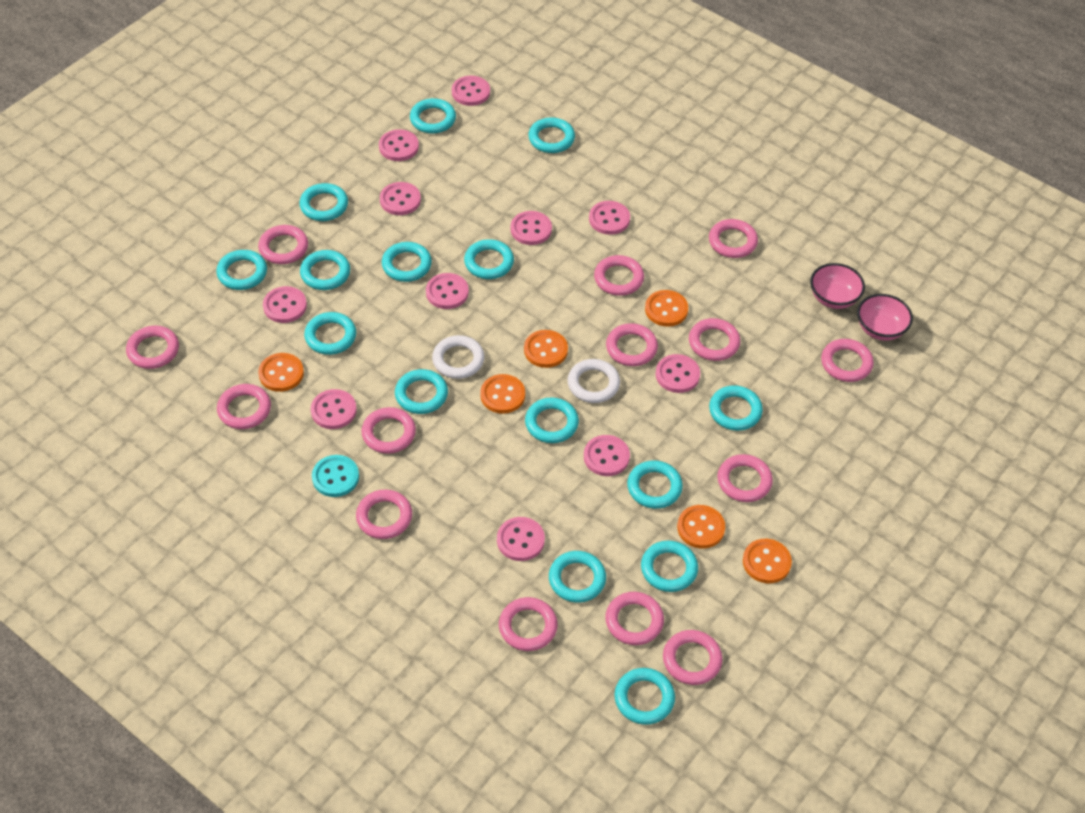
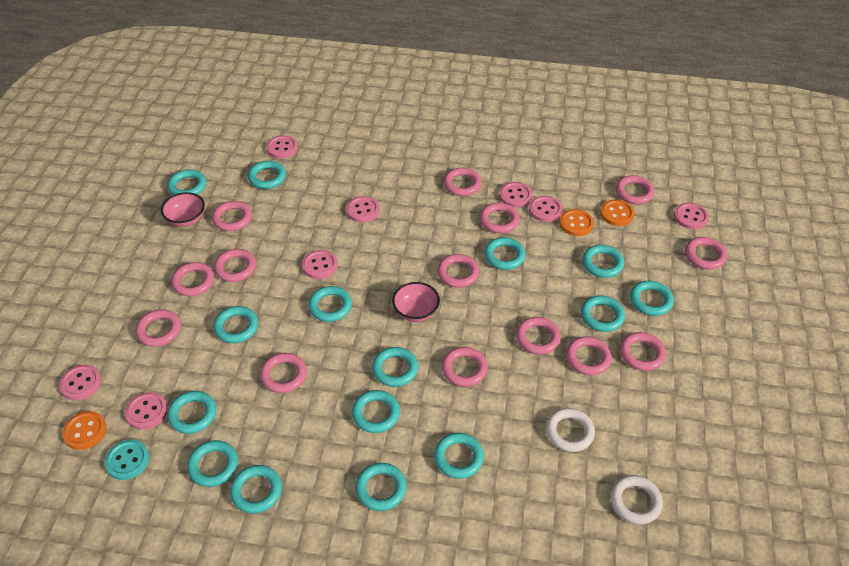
orange button: 6 -> 3
pink button: 11 -> 8

